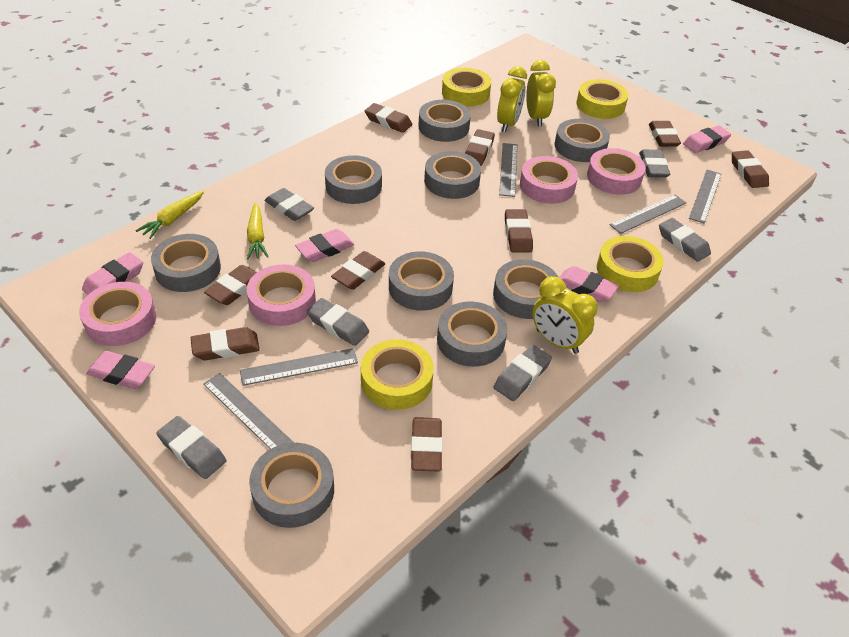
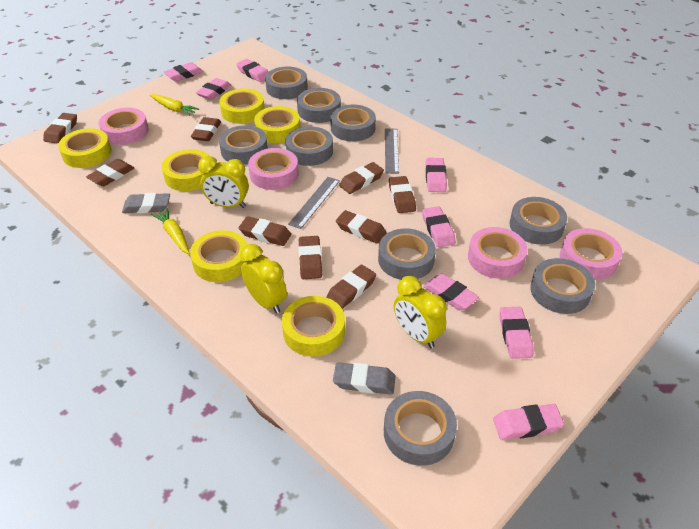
grey eraser: 6 -> 2
grey ruler: 5 -> 2
pink eraser: 5 -> 8
yellow tape: 4 -> 6

